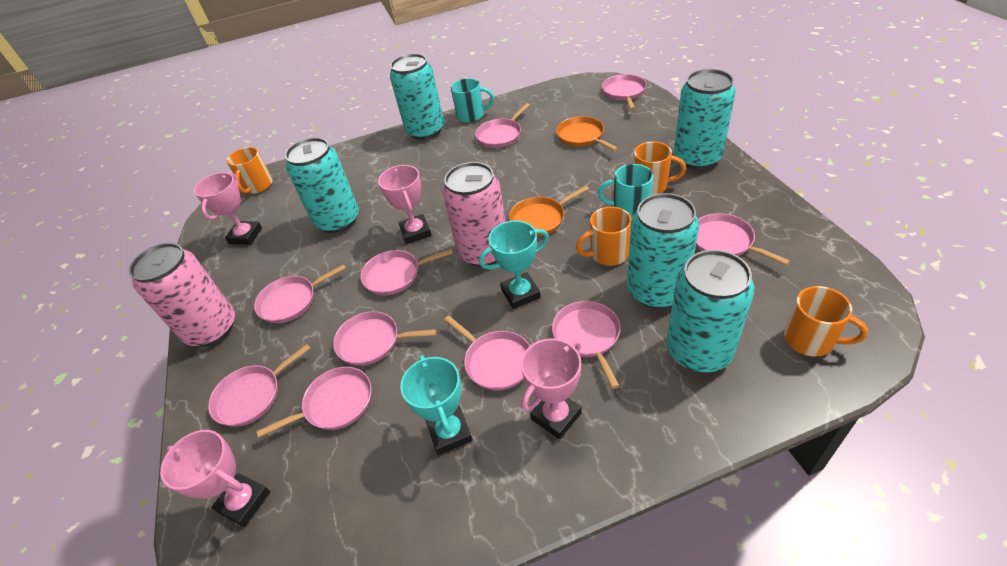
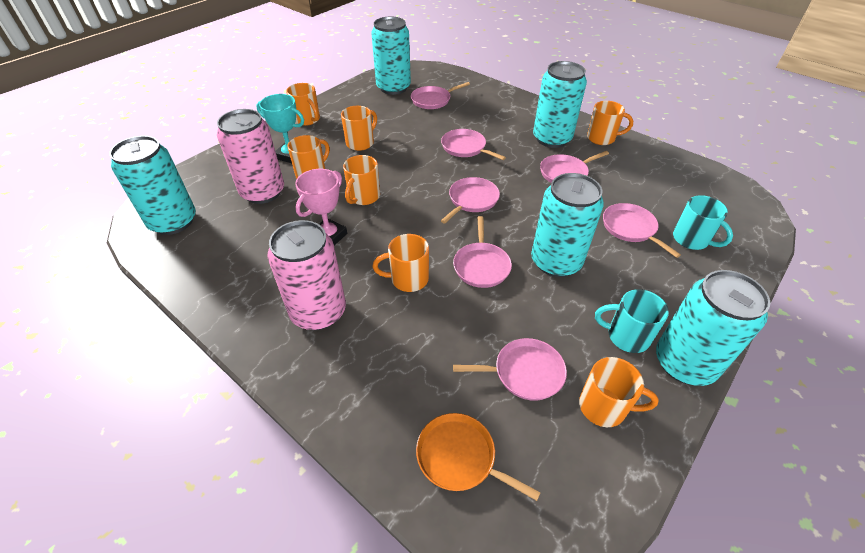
orange mug: 4 -> 7
orange pan: 2 -> 1
pink pan: 10 -> 7
pink trophy: 4 -> 1
turquoise trophy: 2 -> 1

